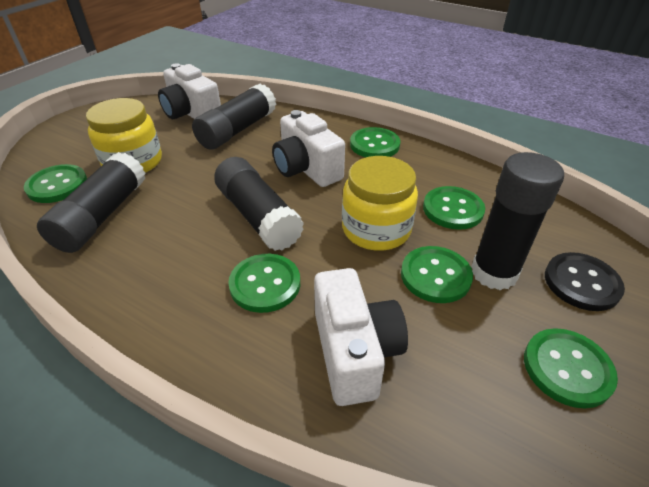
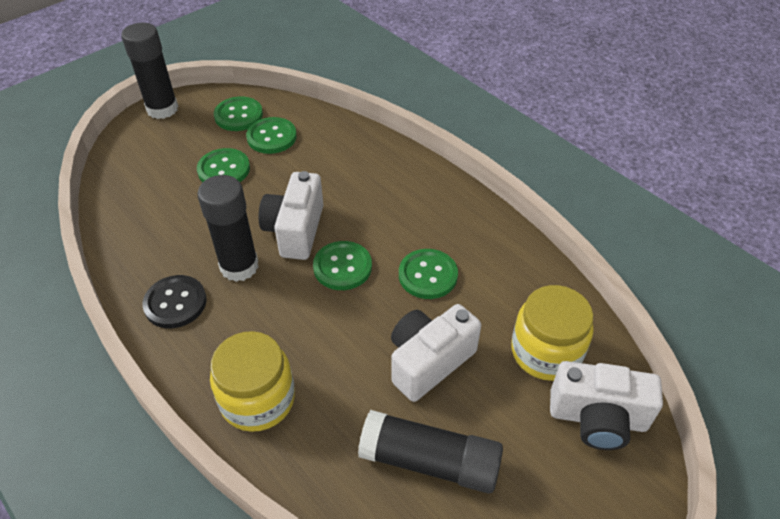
black glue stick: 4 -> 3
green button: 6 -> 5

